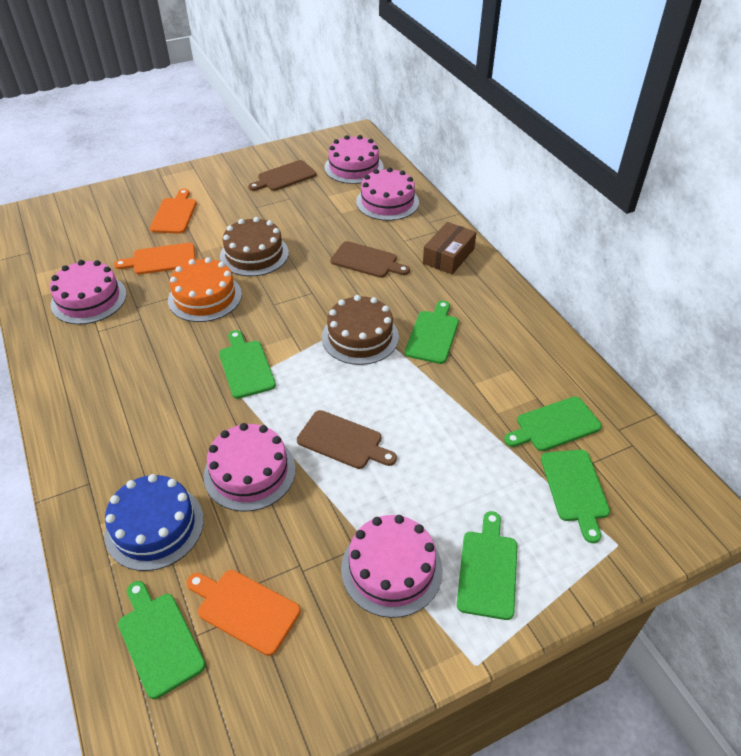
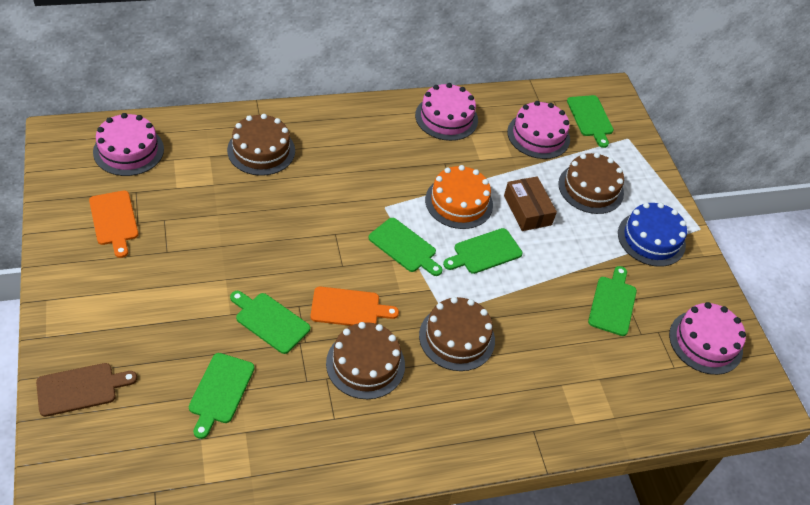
brown cake: 2 -> 4
brown cutting board: 3 -> 1
orange cutting board: 3 -> 2
pink cake: 5 -> 4

